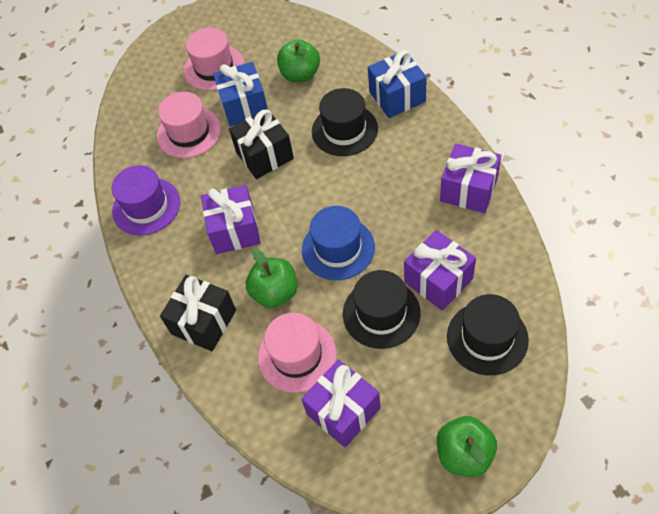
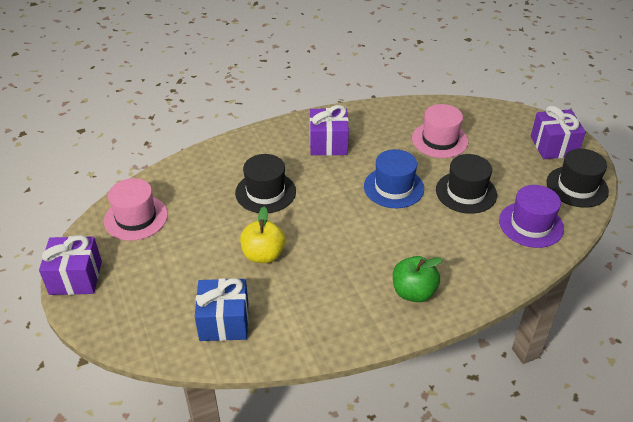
black gift: 2 -> 0
blue gift: 2 -> 1
green apple: 3 -> 1
pink hat: 3 -> 2
purple gift: 4 -> 3
yellow apple: 0 -> 1

